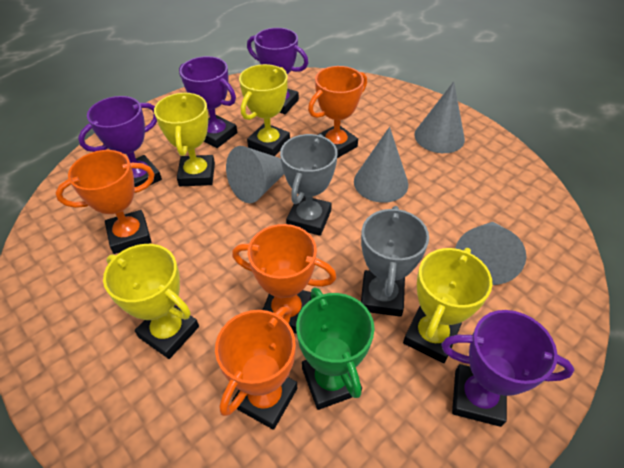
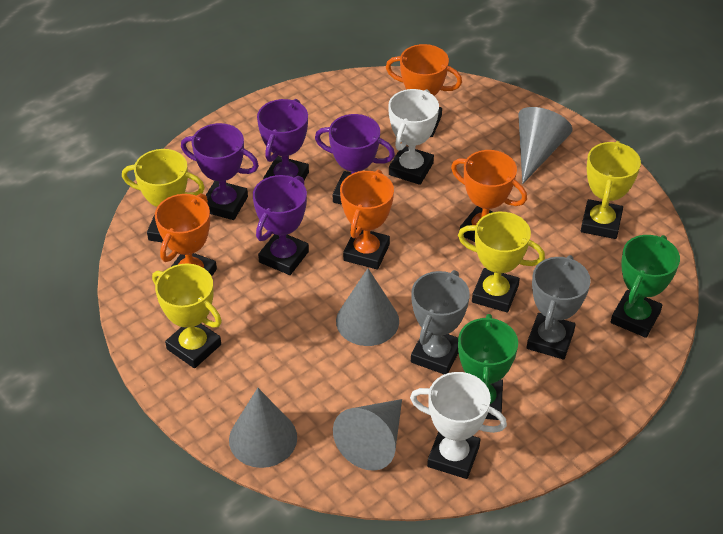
green trophy: 1 -> 2
white trophy: 0 -> 2

